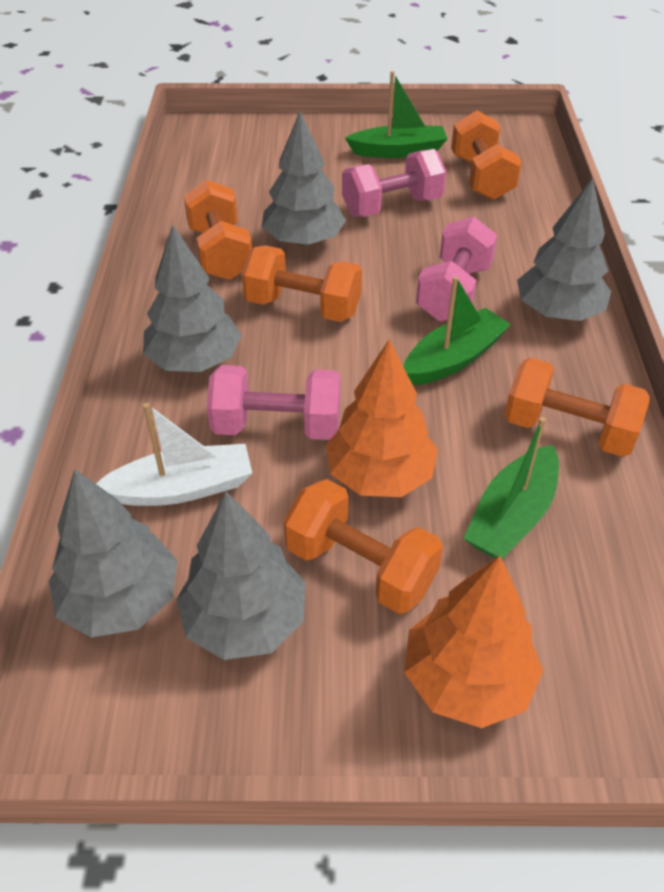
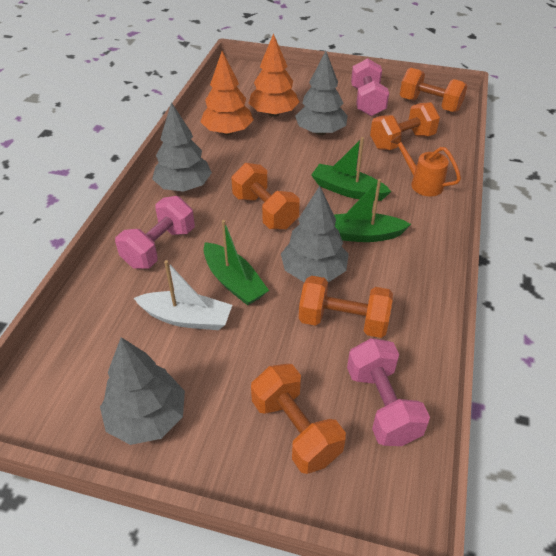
grey tree: 5 -> 4
orange watering can: 0 -> 1

